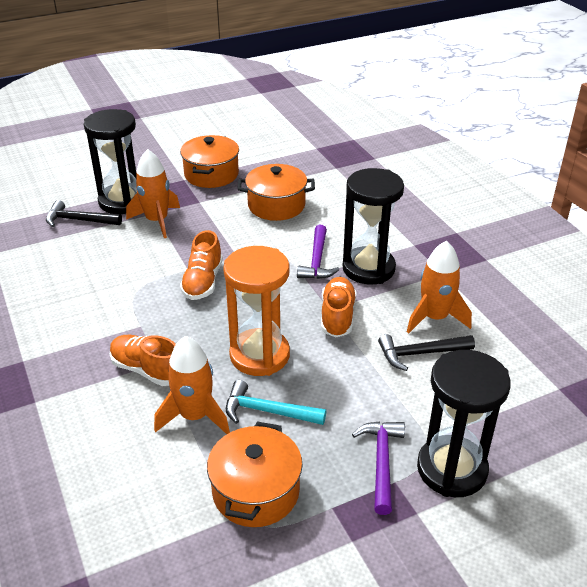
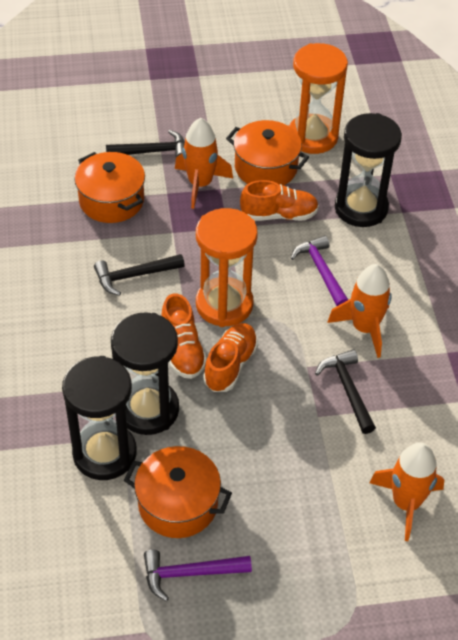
black hammer: 2 -> 3
orange hourglass: 1 -> 2
turquoise hammer: 1 -> 0

